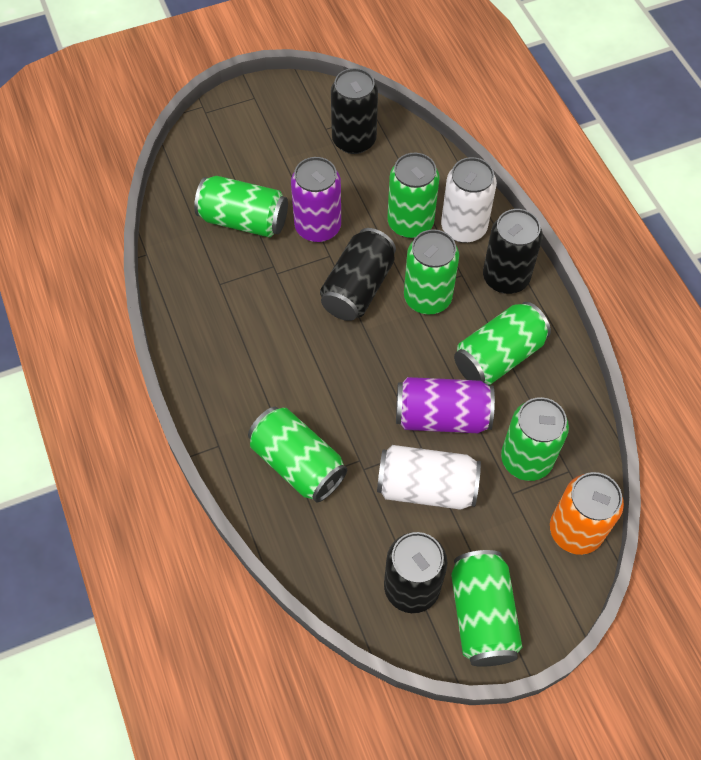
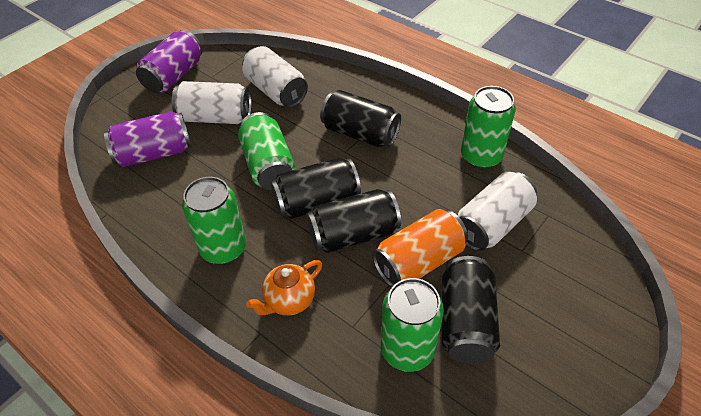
green can: 7 -> 4
orange teapot: 0 -> 1
white can: 2 -> 3

